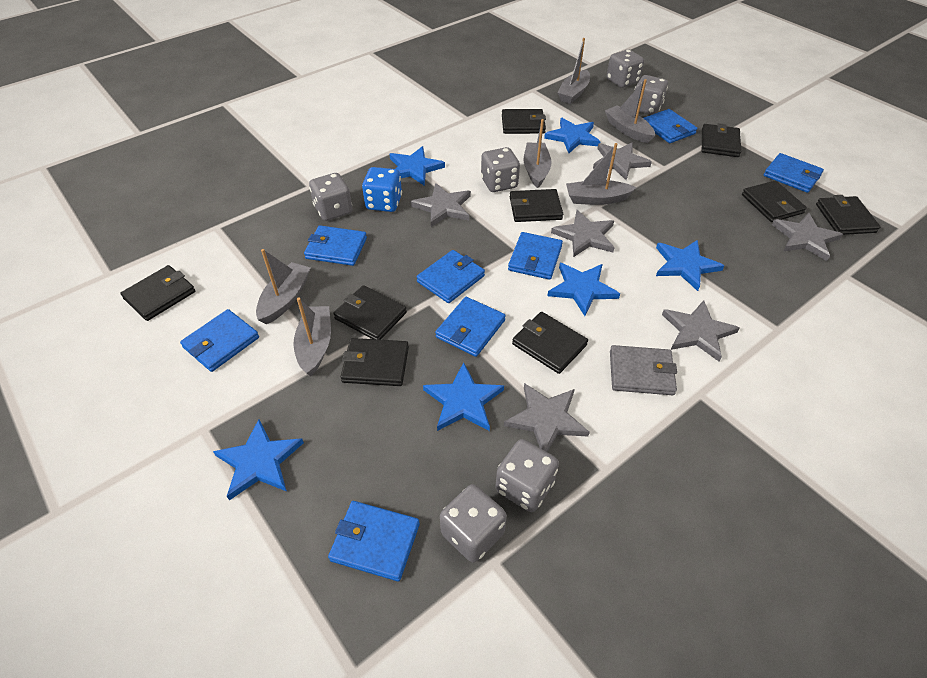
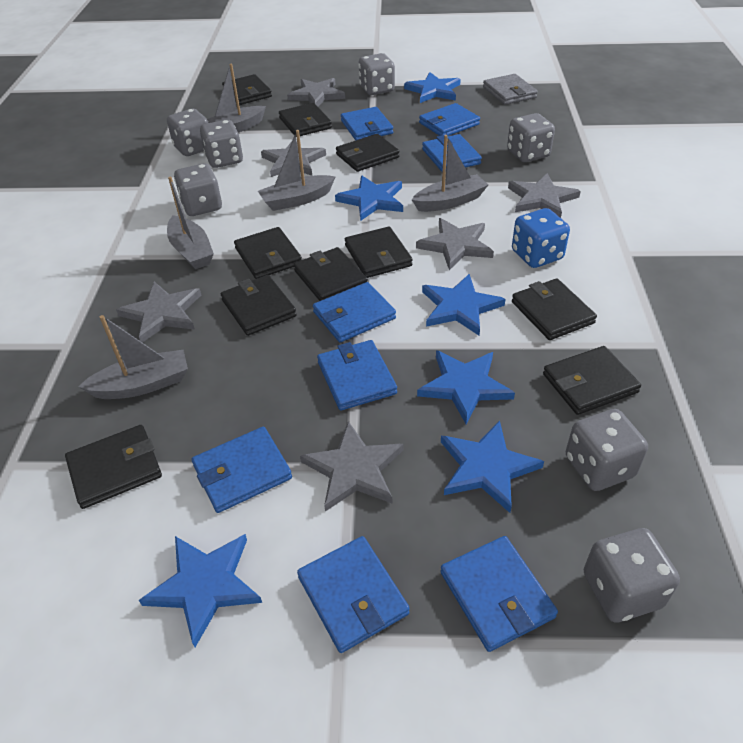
black wallet: 9 -> 10
grey boat: 6 -> 5
grey dice: 6 -> 7

